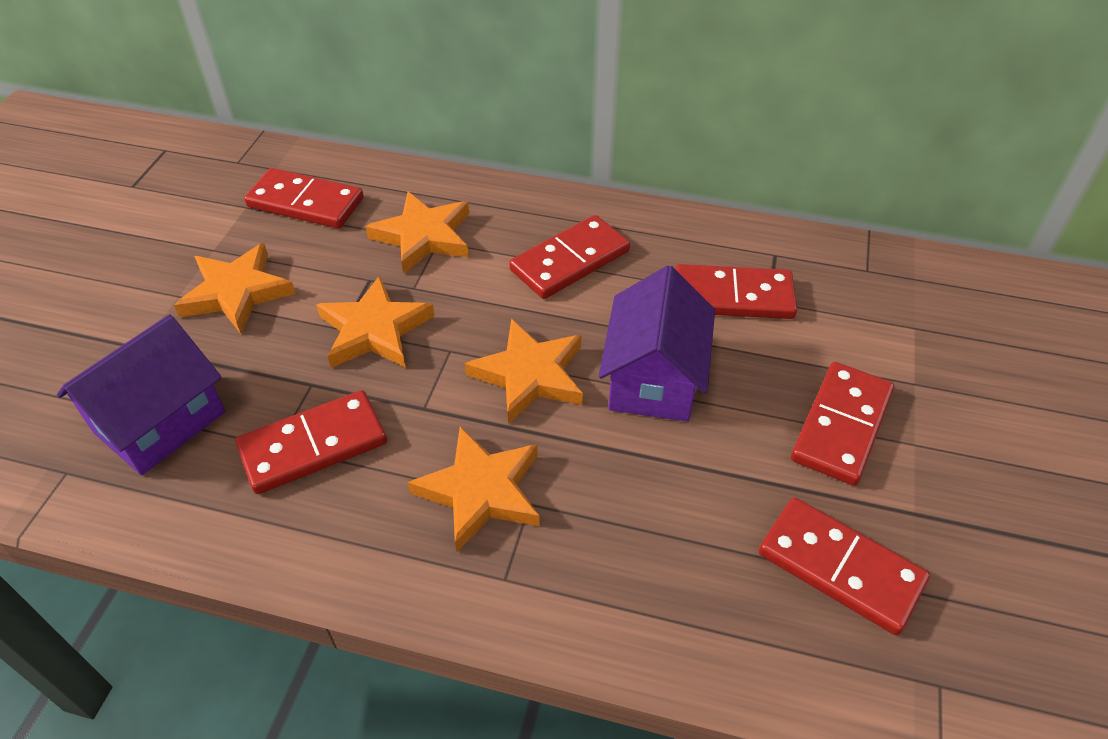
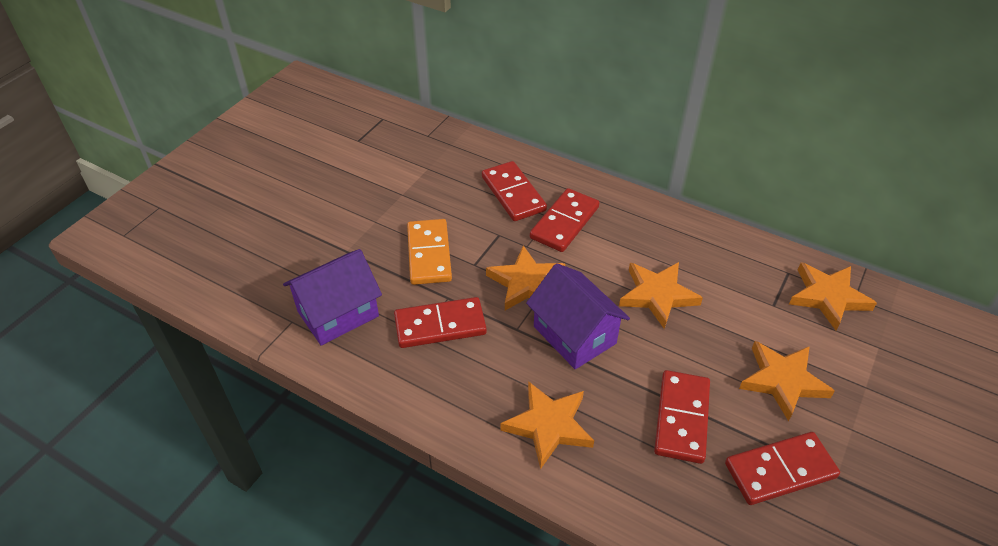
orange domino: 0 -> 1
red domino: 6 -> 5

